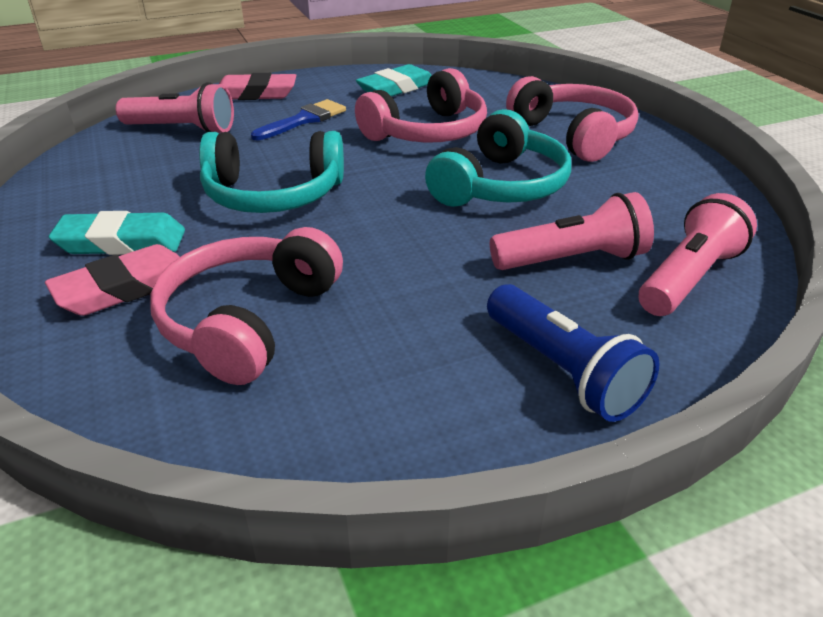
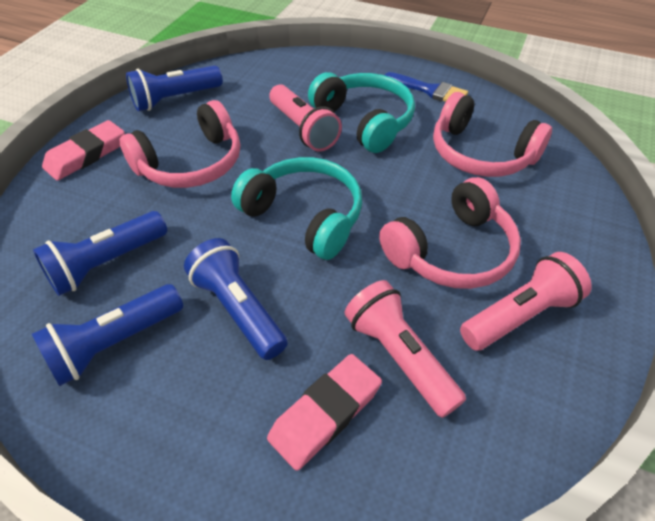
blue flashlight: 1 -> 4
turquoise eraser: 2 -> 0

